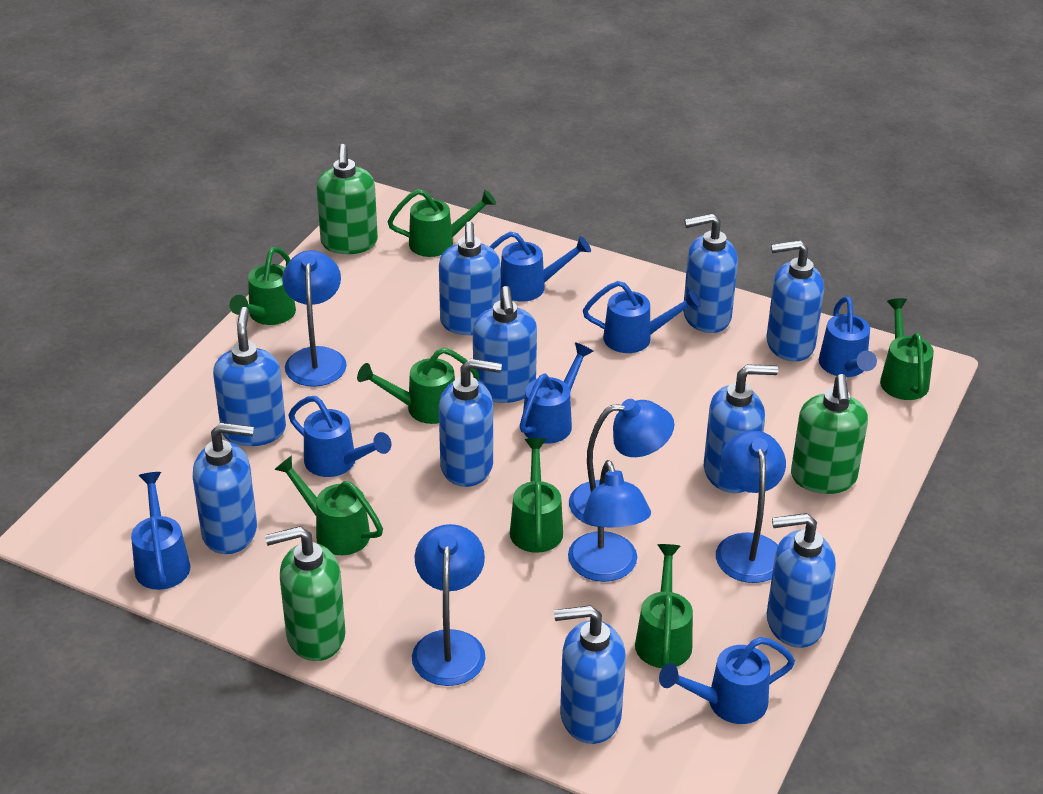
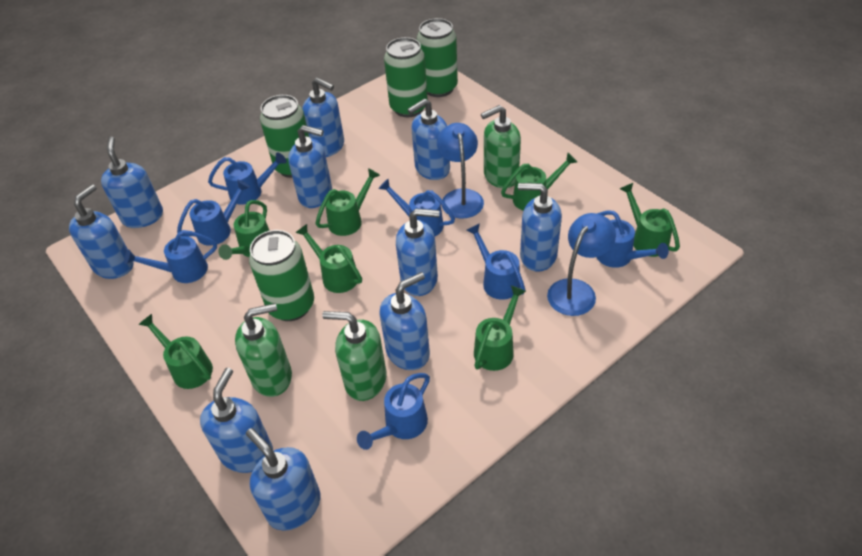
blue lamp: 5 -> 2
green can: 0 -> 4

